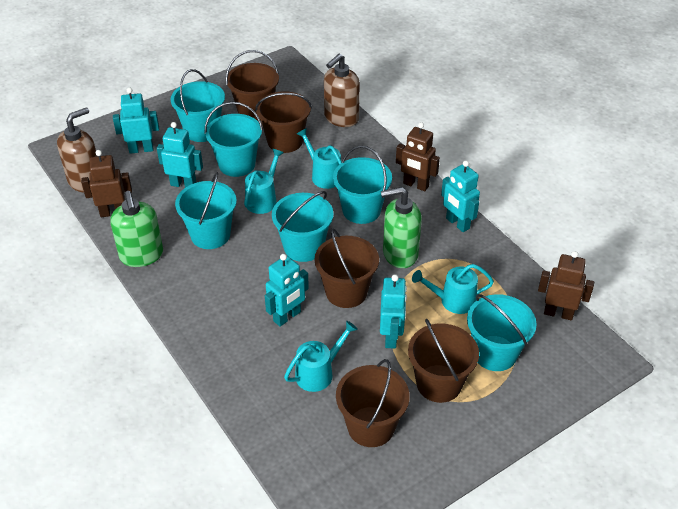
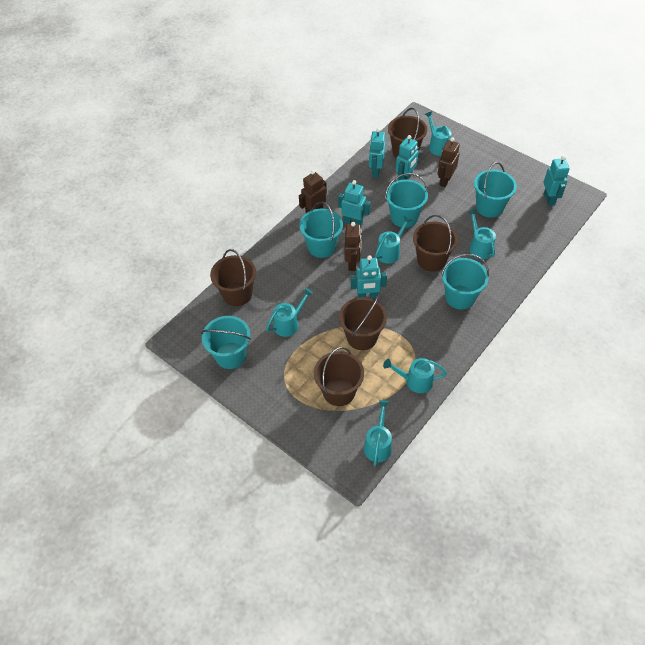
brown soap dispenser: 2 -> 0
green soap dispenser: 2 -> 0
turquoise bucket: 6 -> 5
turquoise watering can: 4 -> 6

